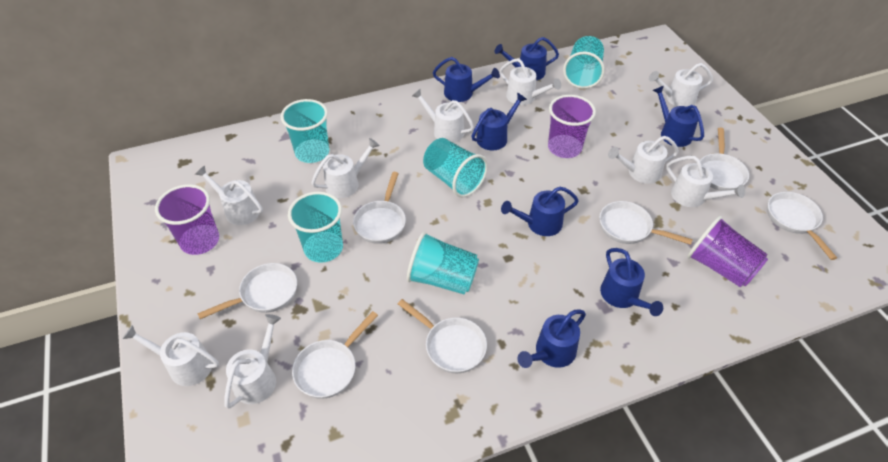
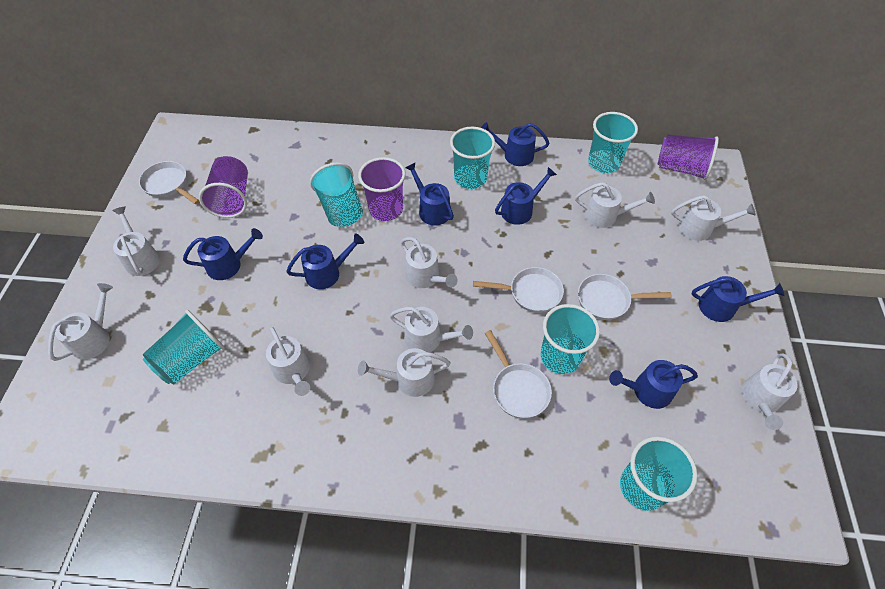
turquoise cup: 5 -> 6
white pan: 7 -> 4

